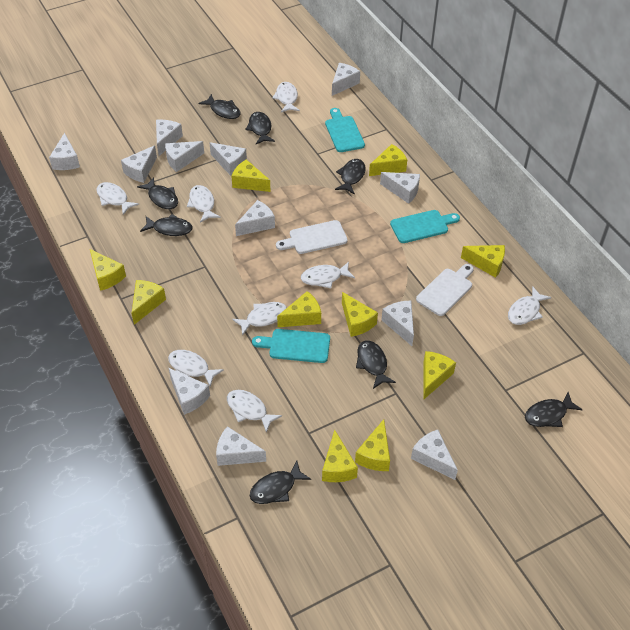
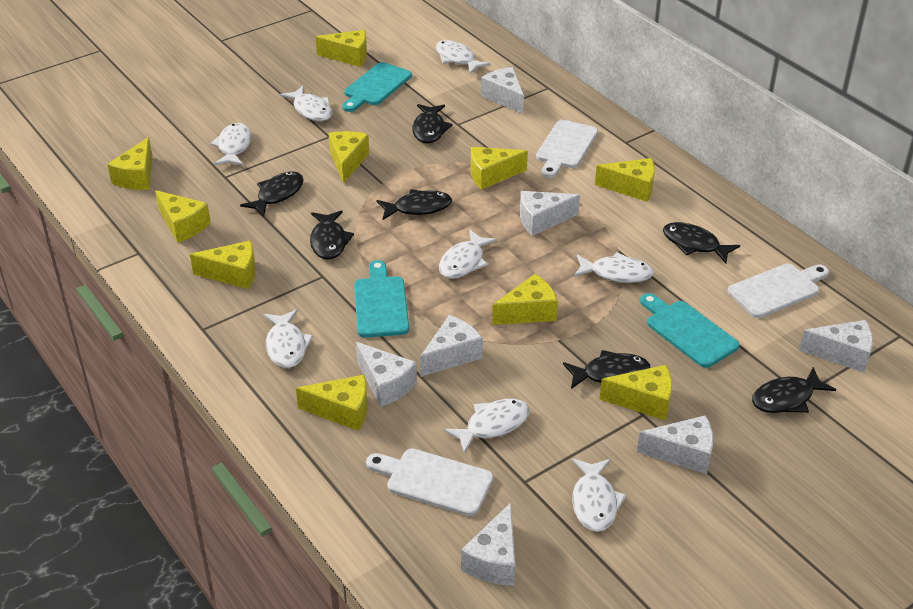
black fish: 8 -> 7
white cheese: 12 -> 7
white cutting board: 2 -> 3

